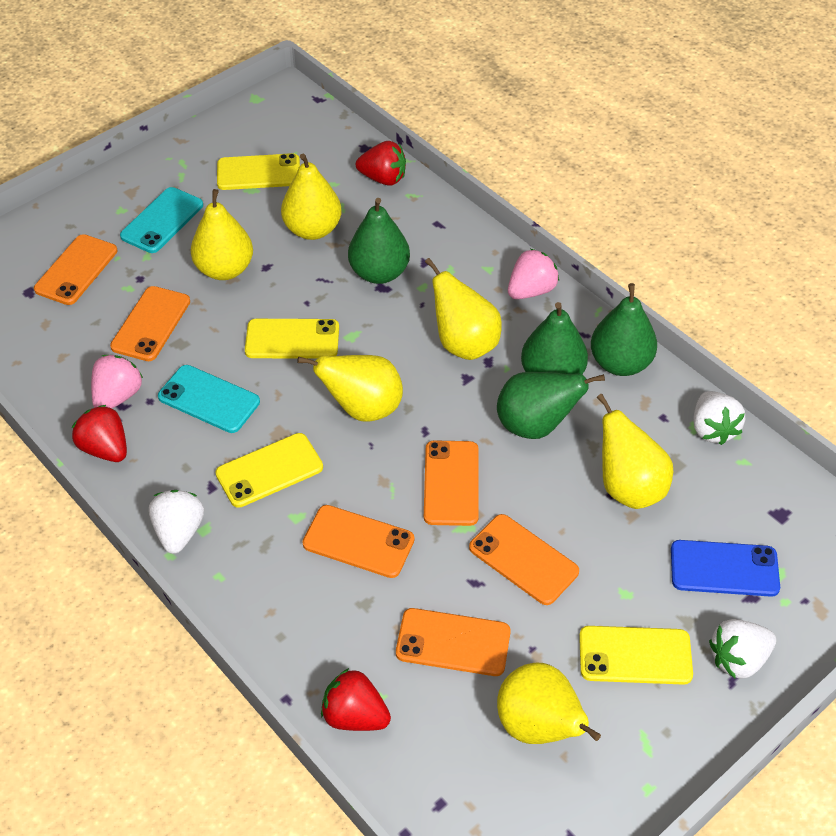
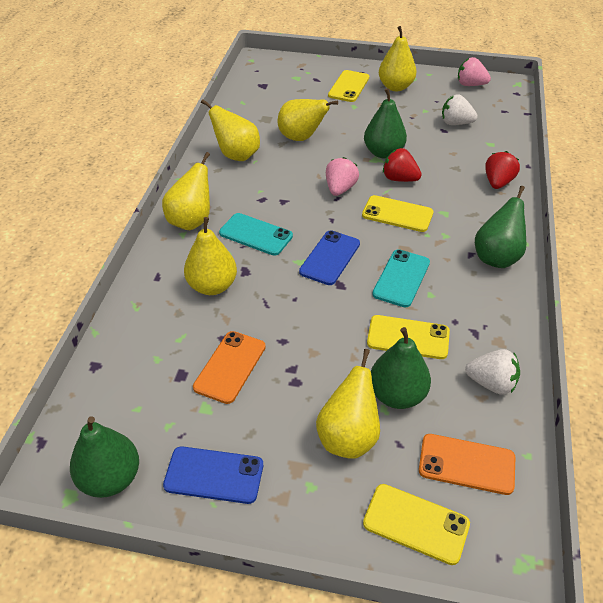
blue phone: 1 -> 2
orange phone: 6 -> 2
red strawberry: 3 -> 2
white strawberry: 3 -> 2

